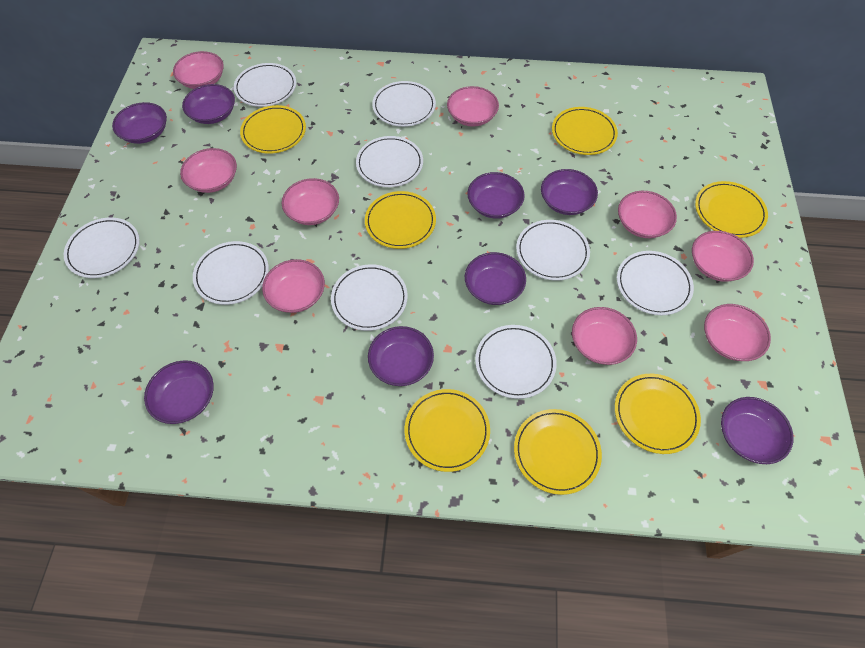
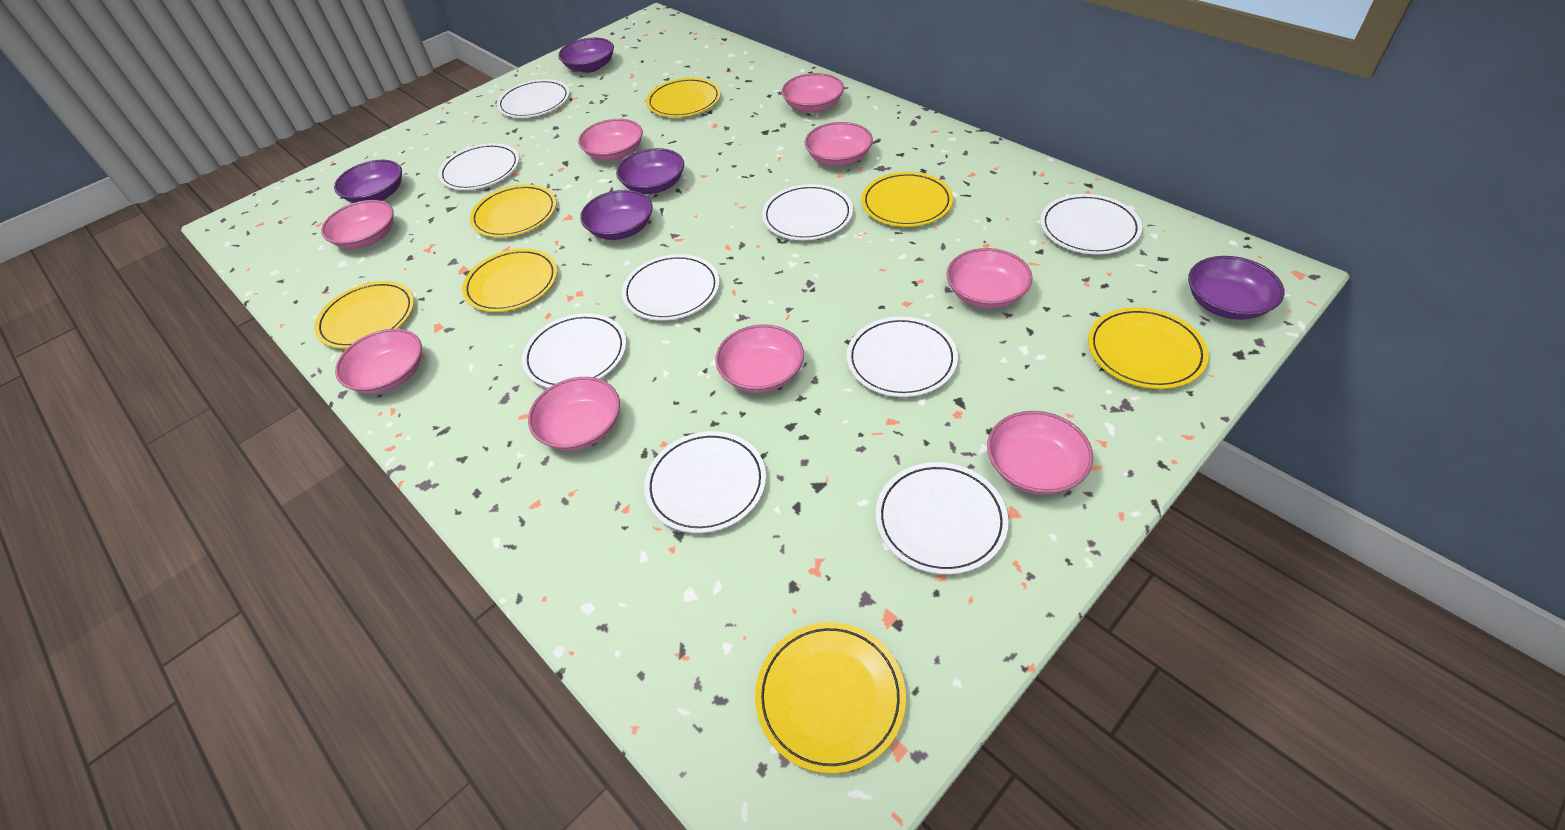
purple bowl: 8 -> 5

